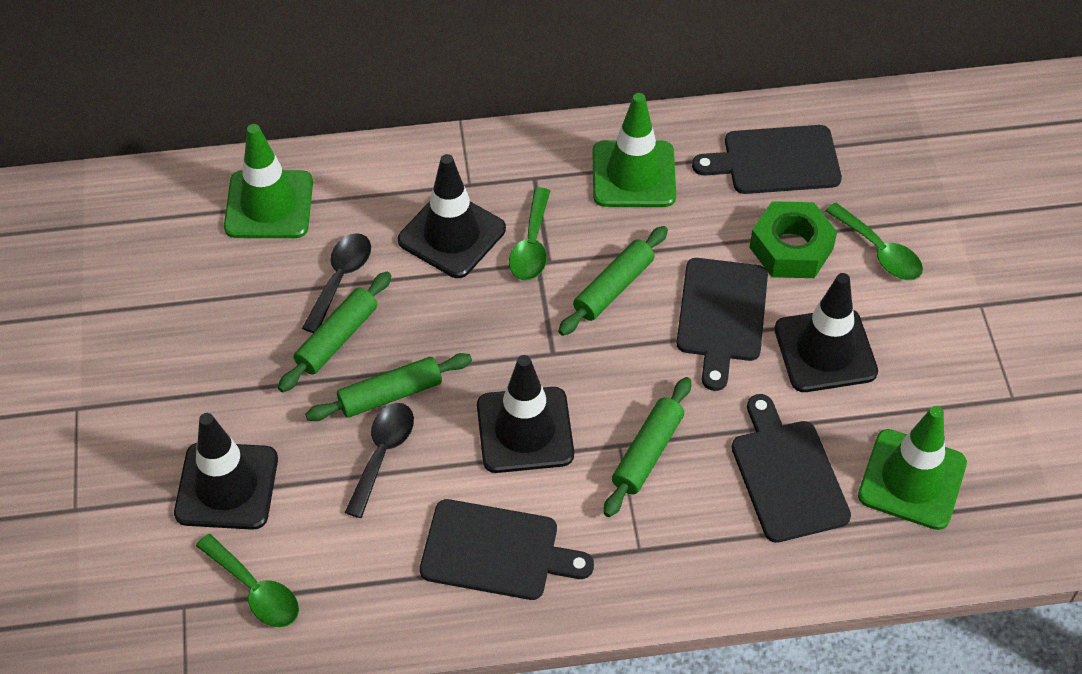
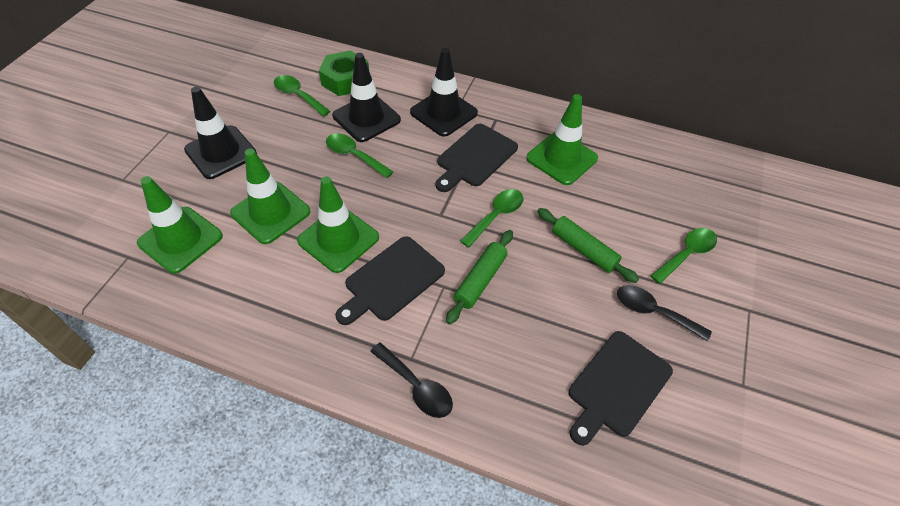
black cutting board: 4 -> 3
black traffic cone: 4 -> 3
green rolling pin: 4 -> 2
green spoon: 3 -> 4
green traffic cone: 3 -> 4

